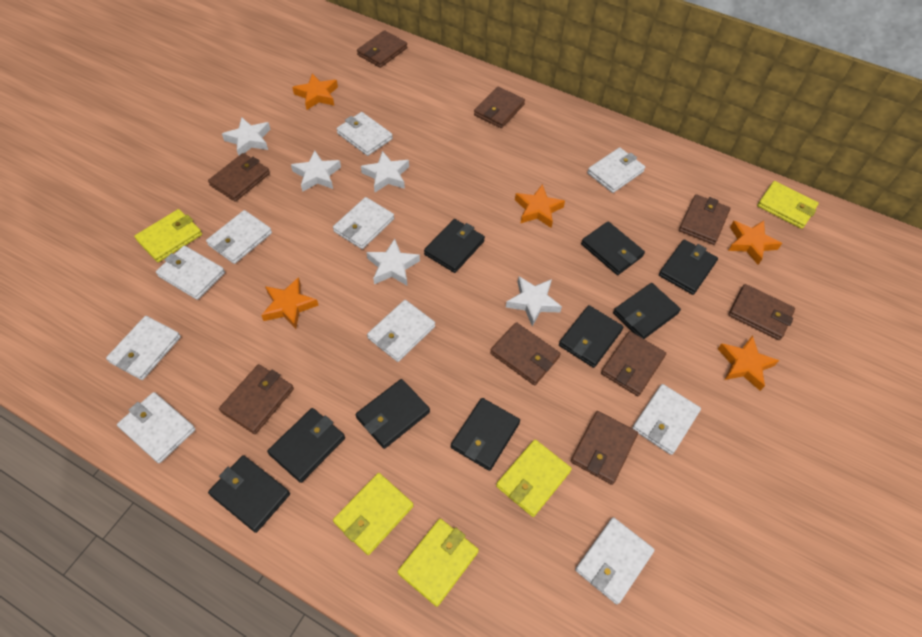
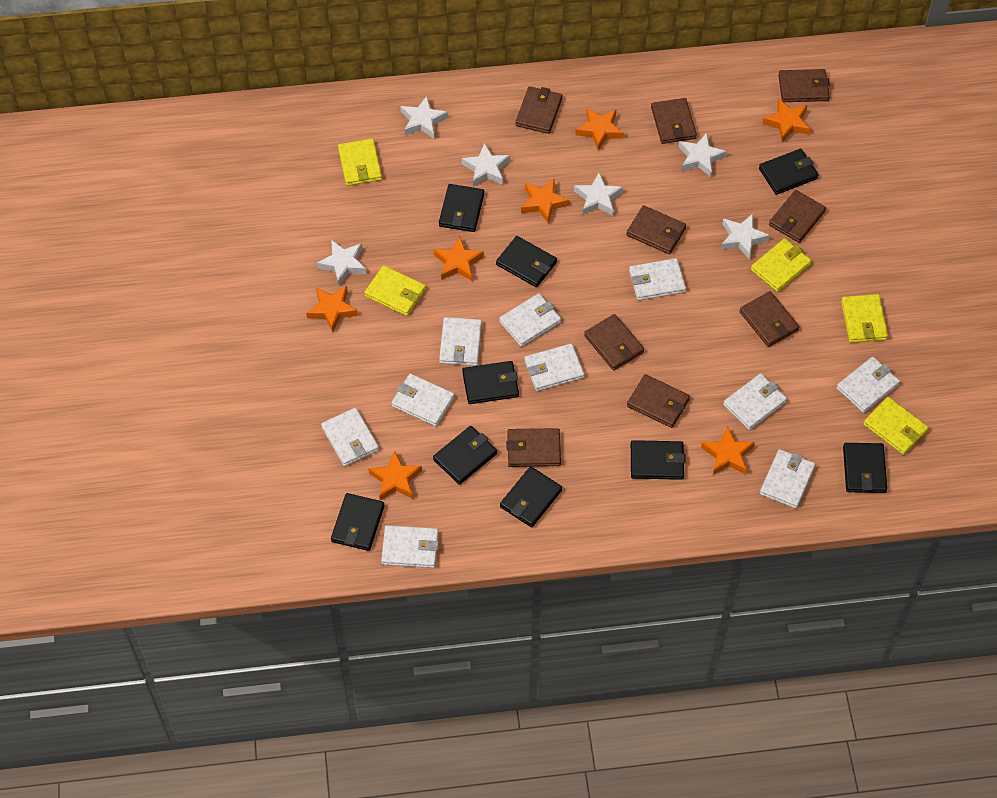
orange star: 5 -> 7
white star: 5 -> 6

